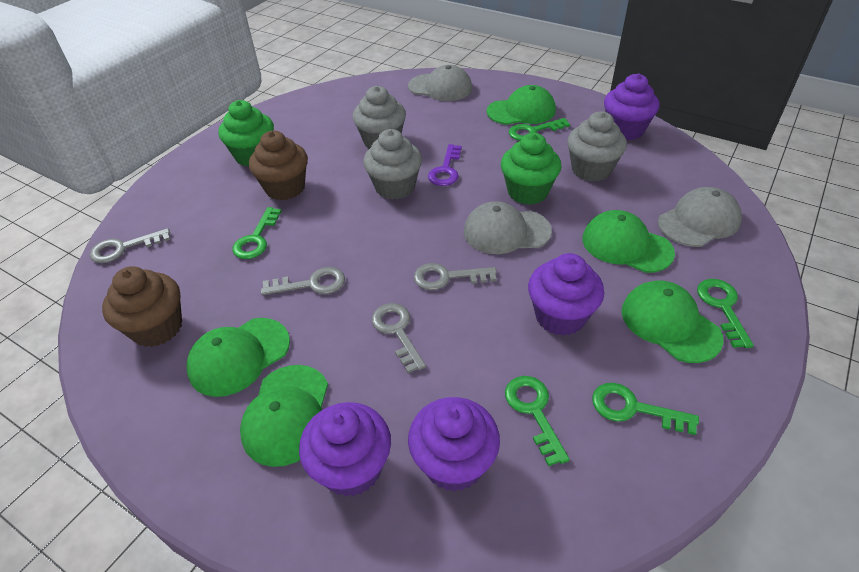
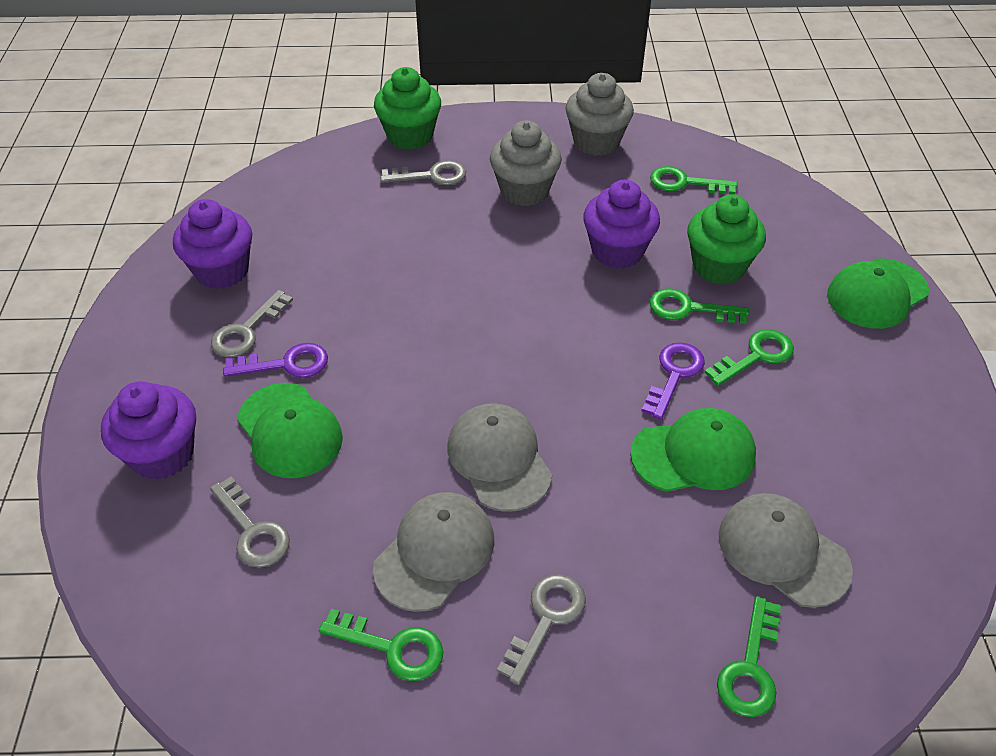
brown cupcake: 2 -> 0
green cap: 5 -> 3
grey cupcake: 3 -> 2
purple cupcake: 4 -> 3
purple key: 1 -> 2

